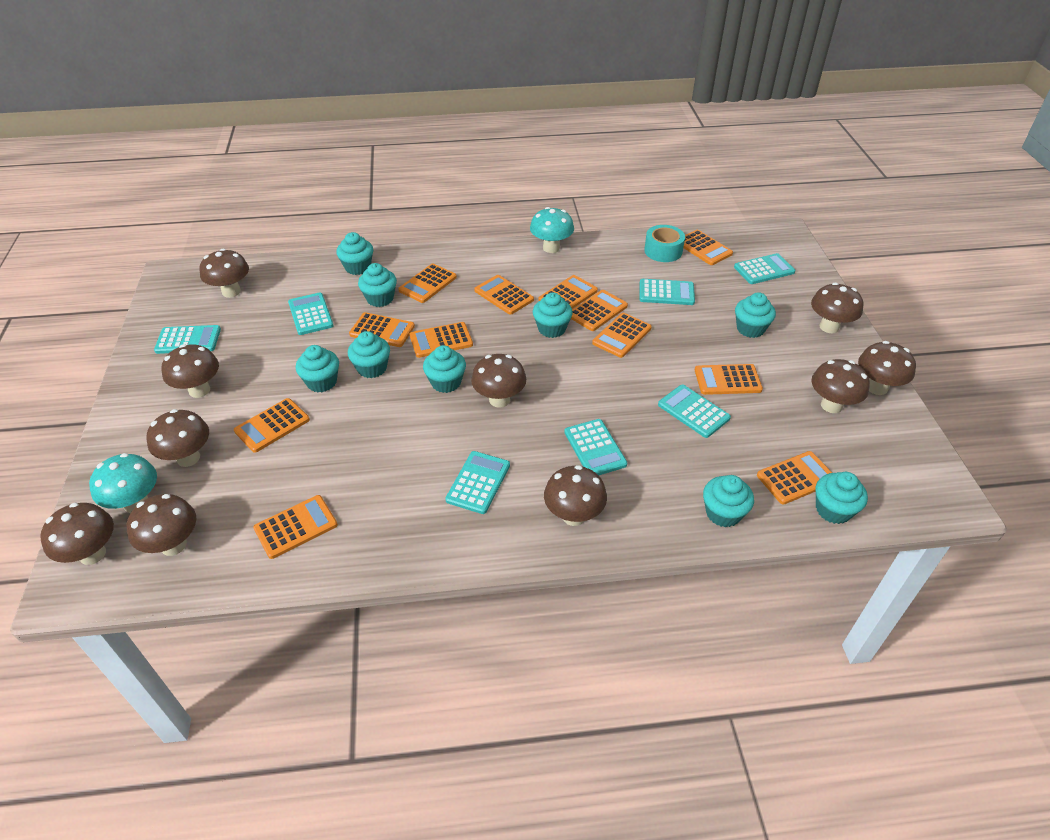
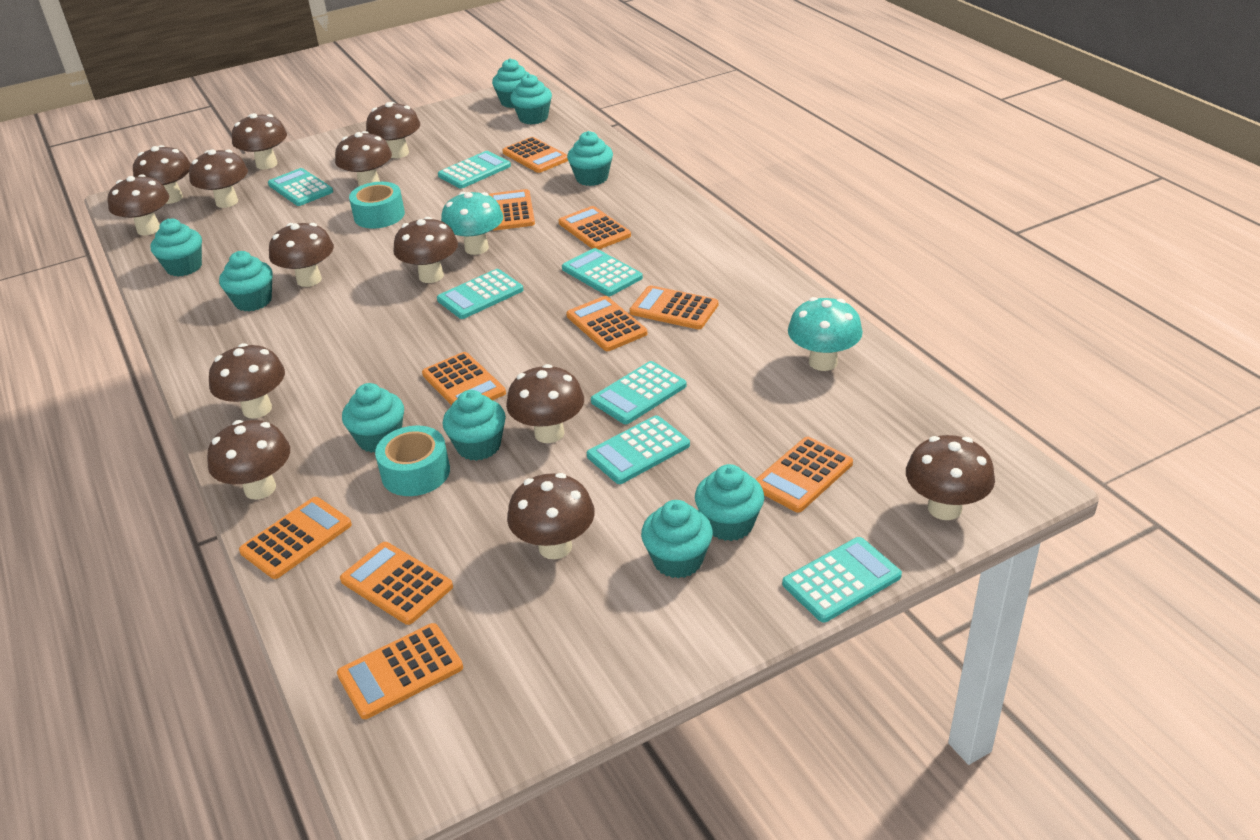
brown mushroom: 10 -> 13
orange calculator: 12 -> 10
turquoise tape: 1 -> 2

